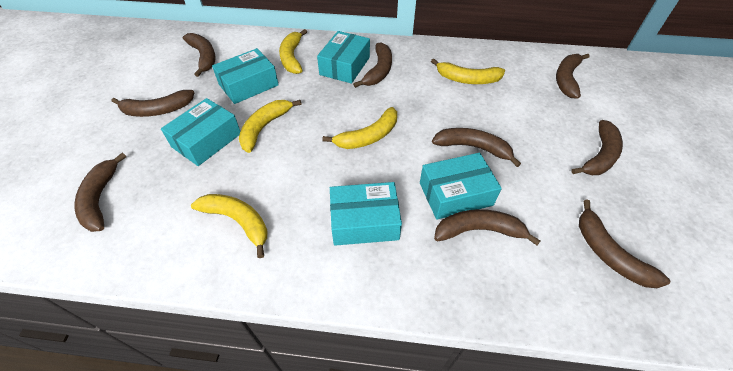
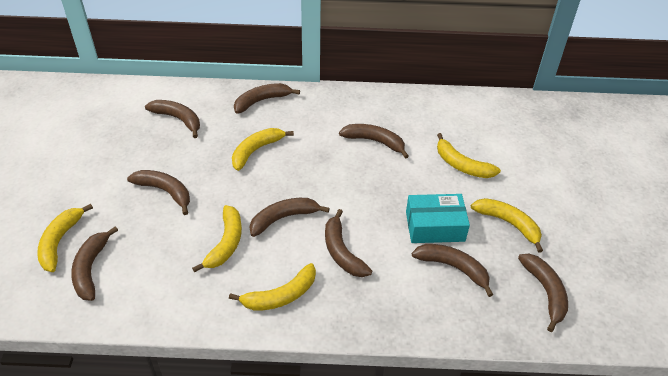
turquoise box: 5 -> 1
yellow banana: 5 -> 6

